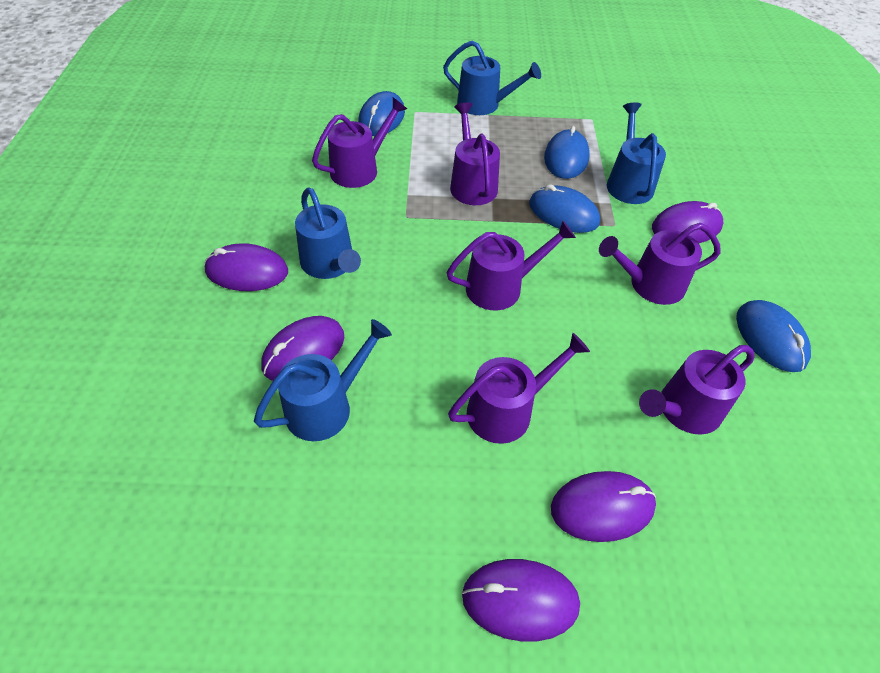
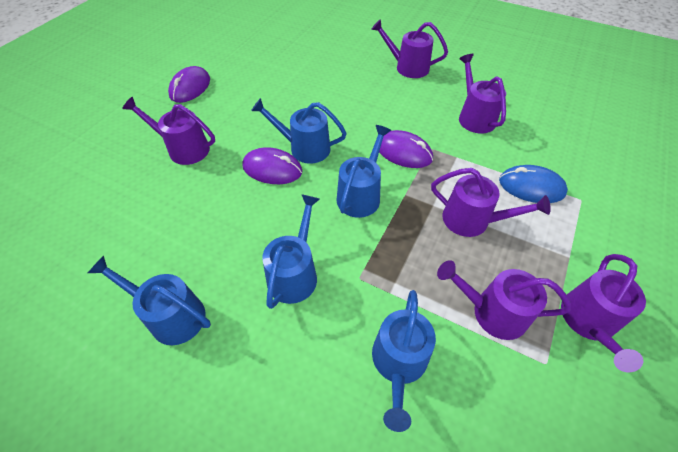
blue mouse: 4 -> 1
blue watering can: 4 -> 5
purple mouse: 5 -> 3

